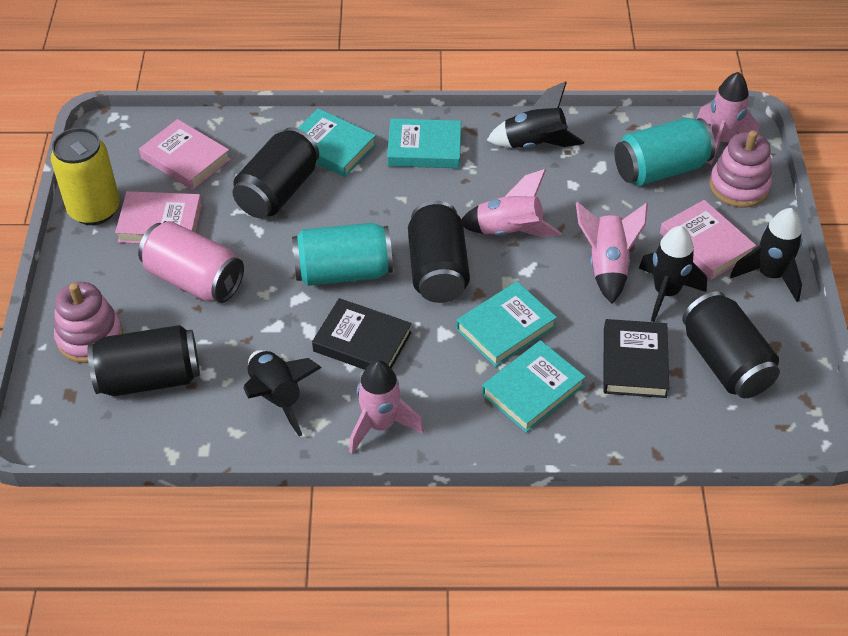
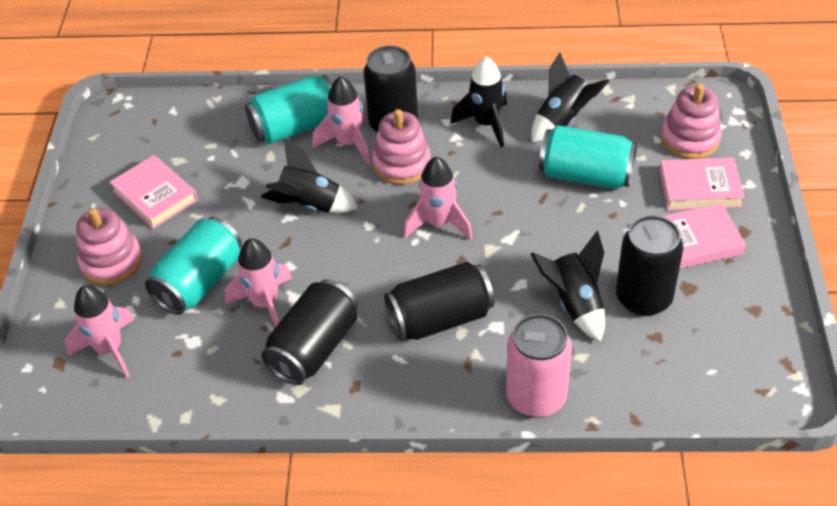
black book: 2 -> 0
pink stacking toy: 2 -> 3
turquoise book: 4 -> 0
turquoise can: 2 -> 3
yellow can: 1 -> 0

